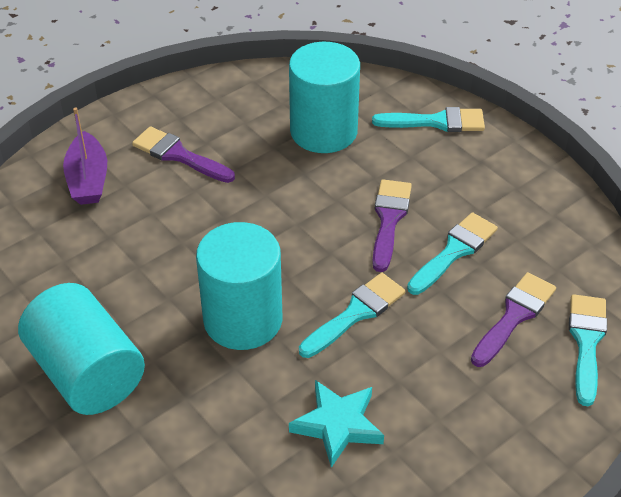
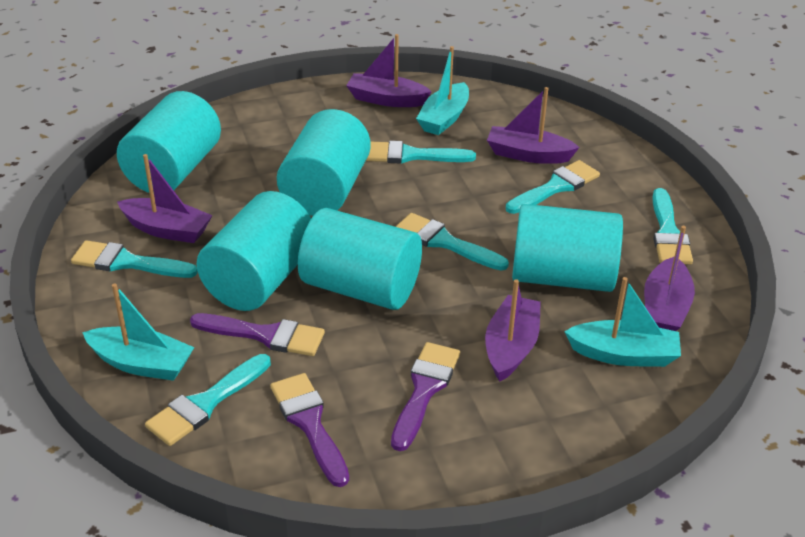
purple boat: 1 -> 5
turquoise boat: 0 -> 3
turquoise brush: 4 -> 6
turquoise cylinder: 3 -> 5
turquoise star: 1 -> 0

